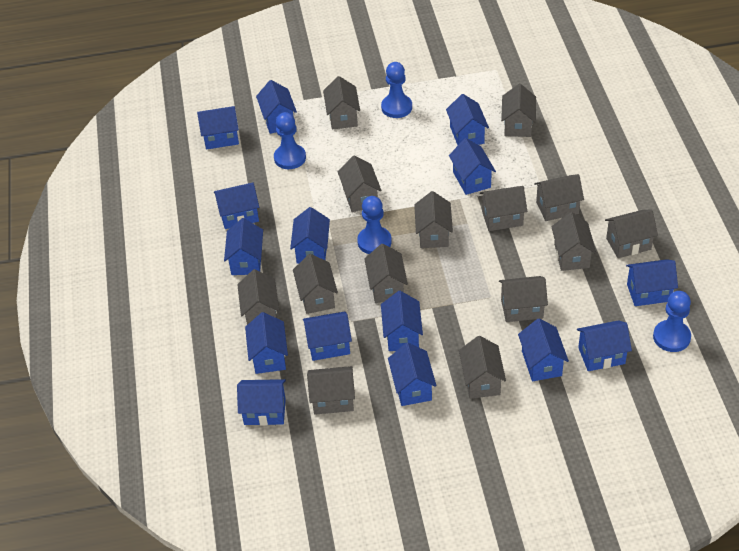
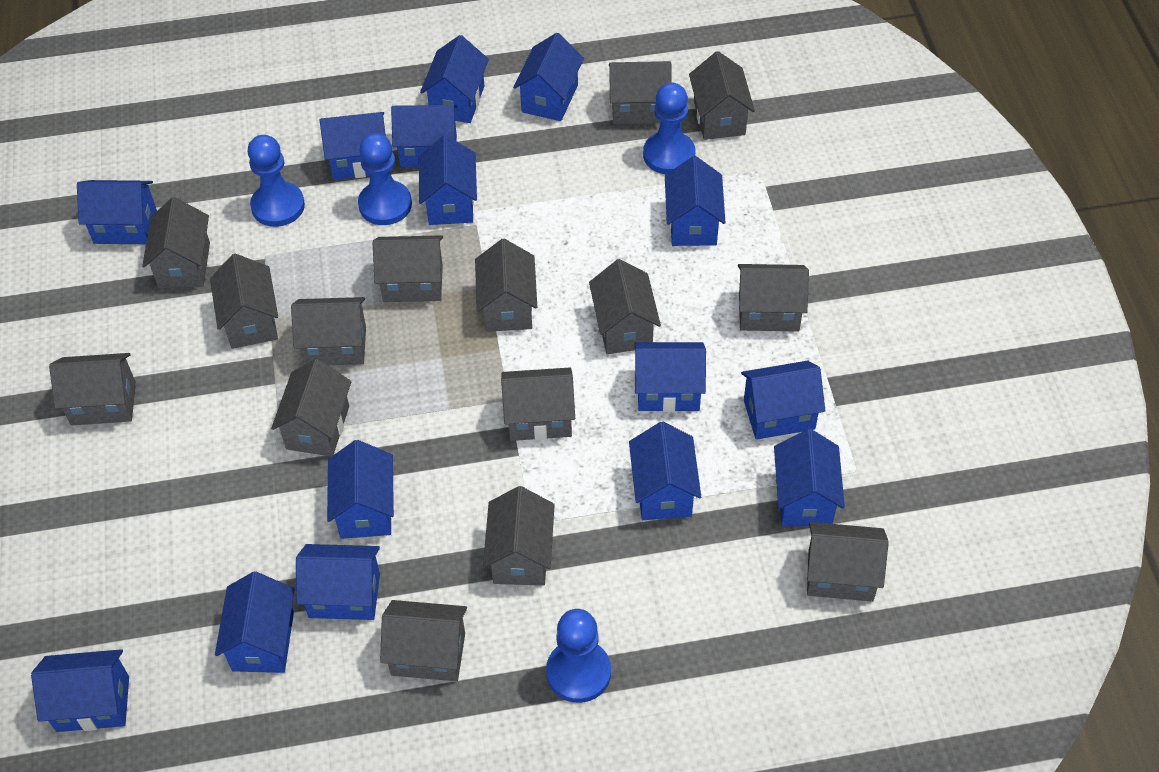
grey house: 14 -> 15

